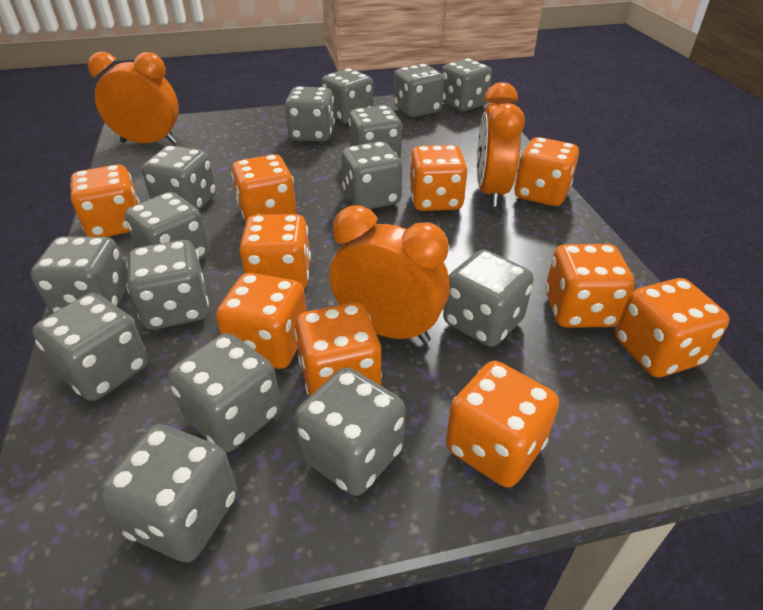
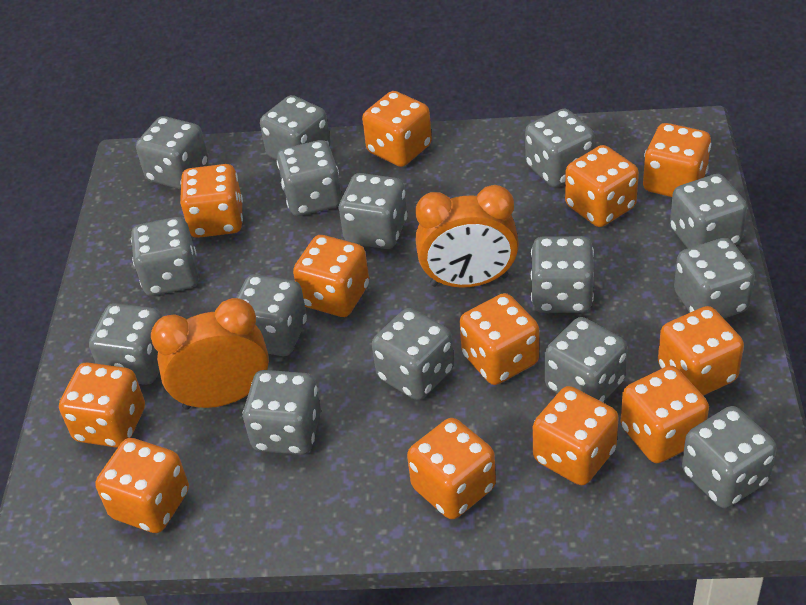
orange clock: 3 -> 2
orange dice: 10 -> 12

